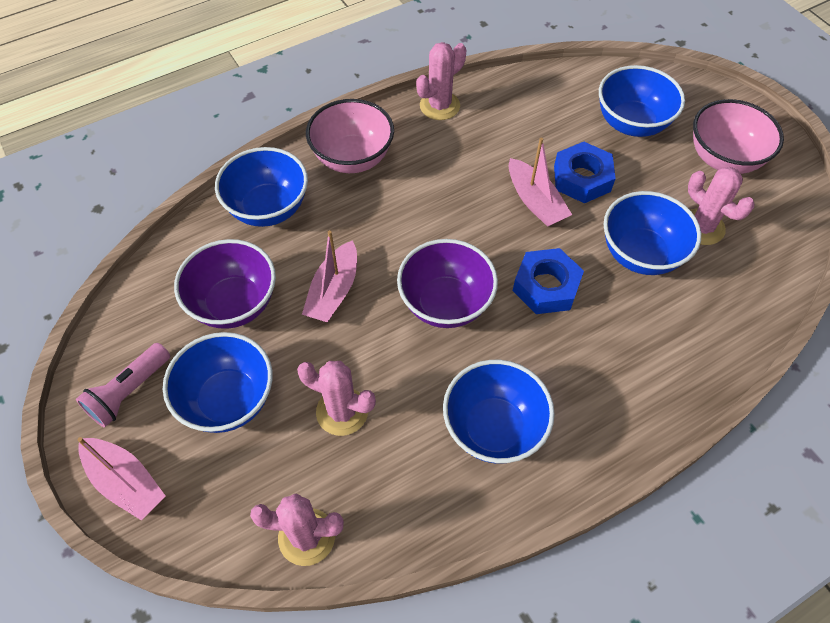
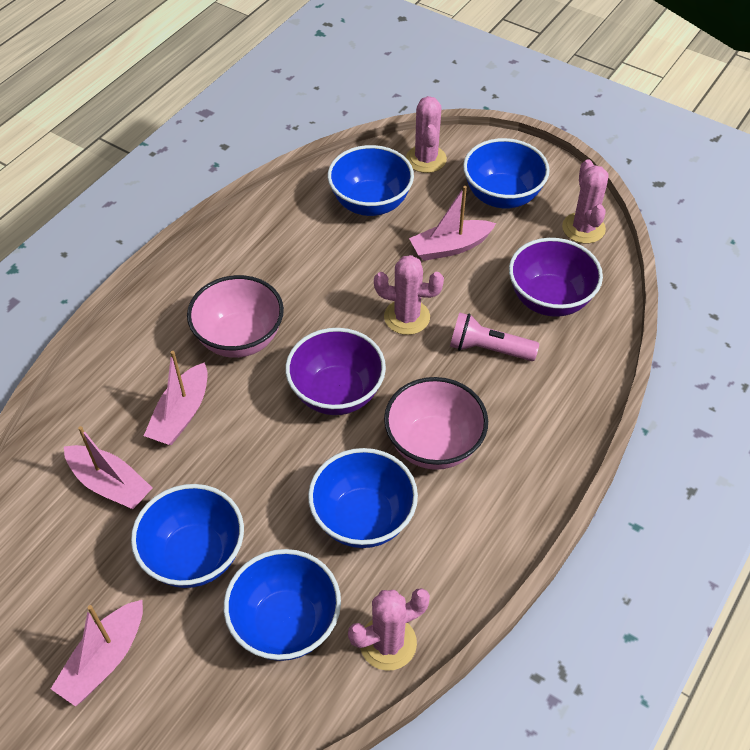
blue nut: 2 -> 0
pink boat: 3 -> 4

